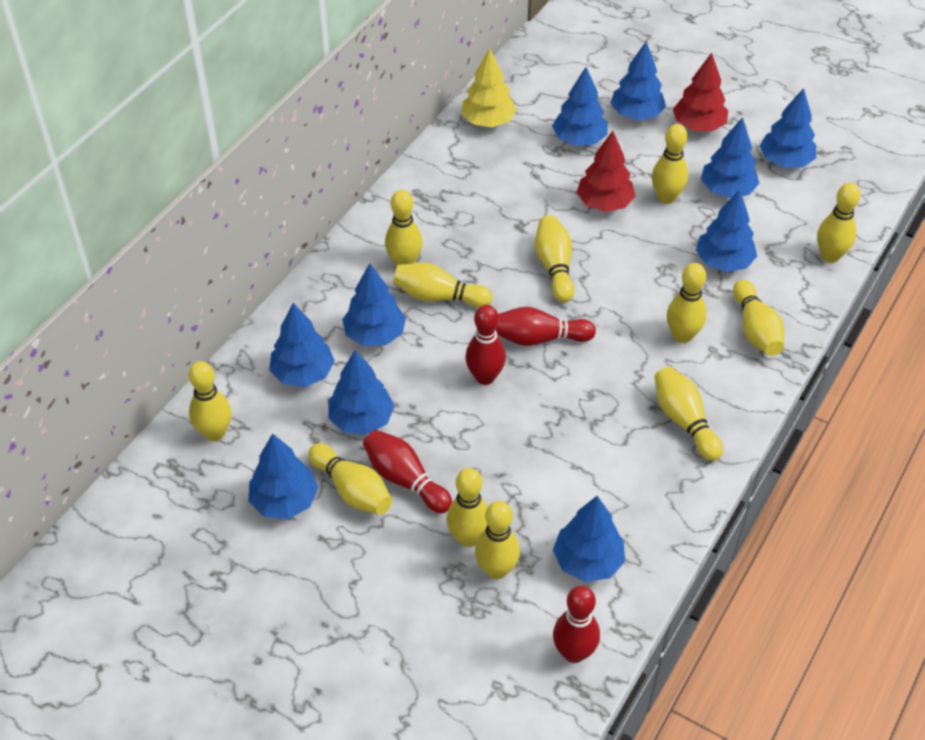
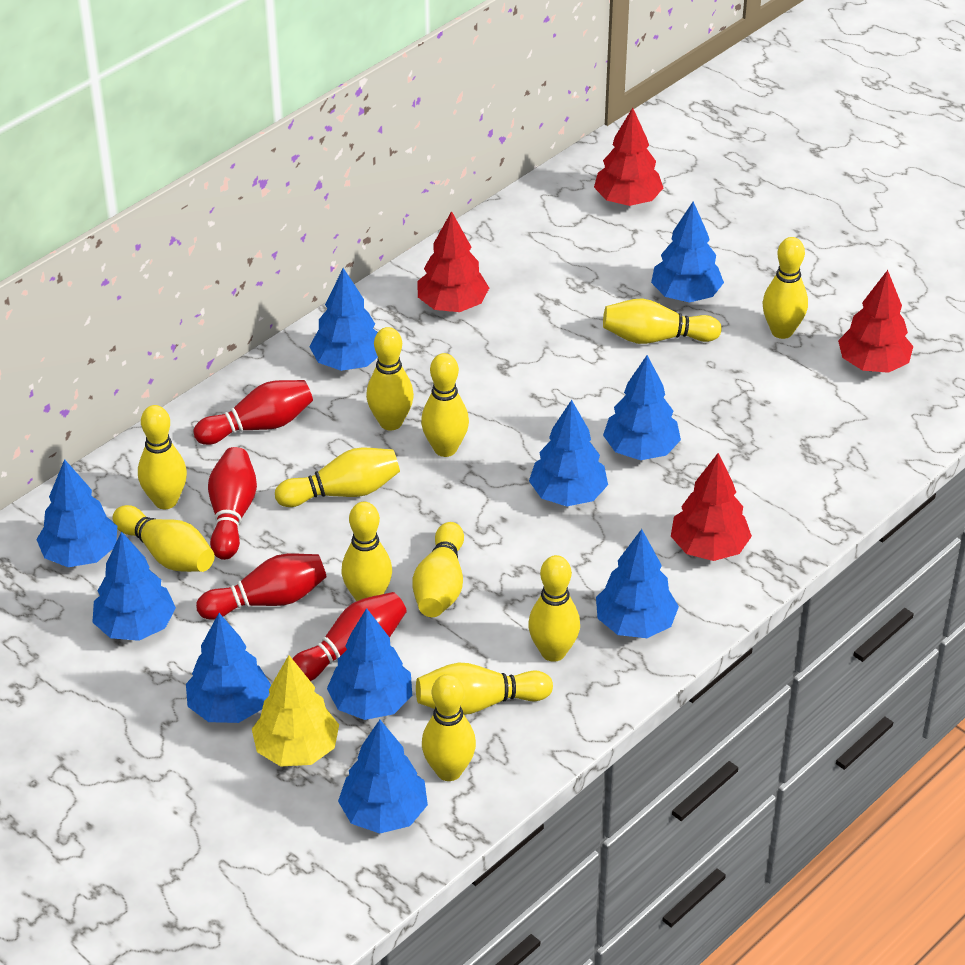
red tree: 2 -> 4

